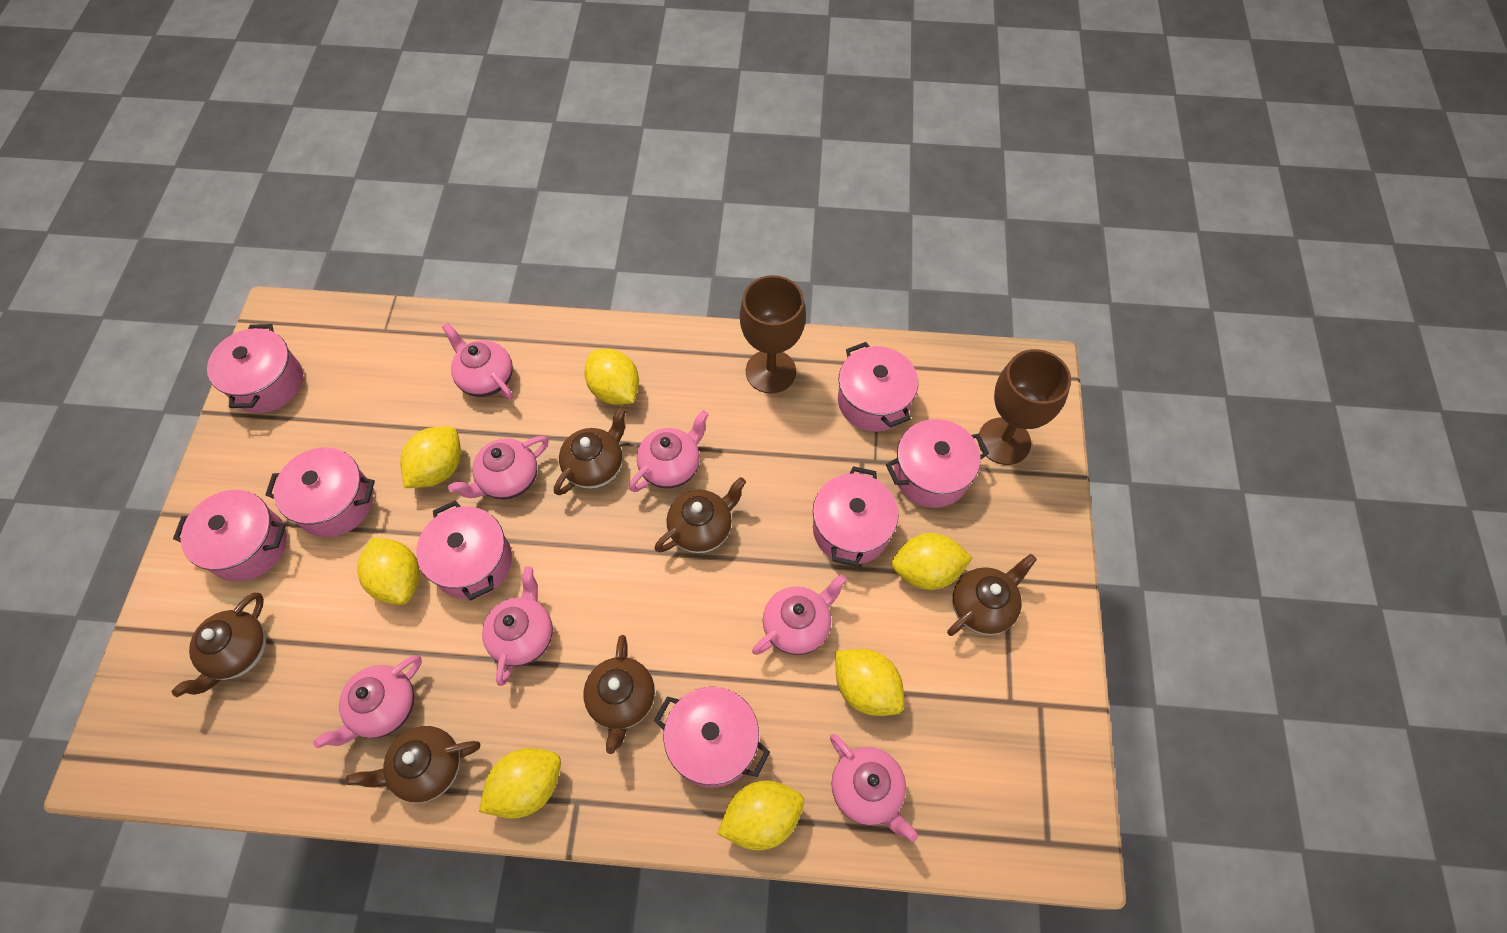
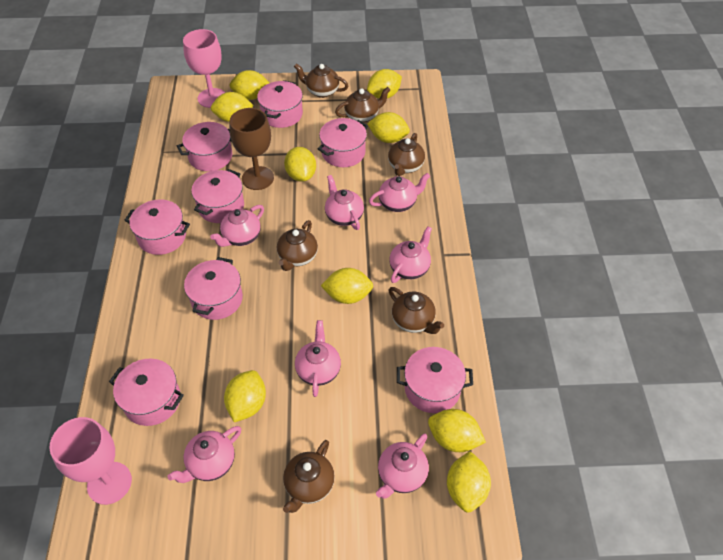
brown goblet: 2 -> 1
pink goblet: 0 -> 2
yellow lemon: 7 -> 9

